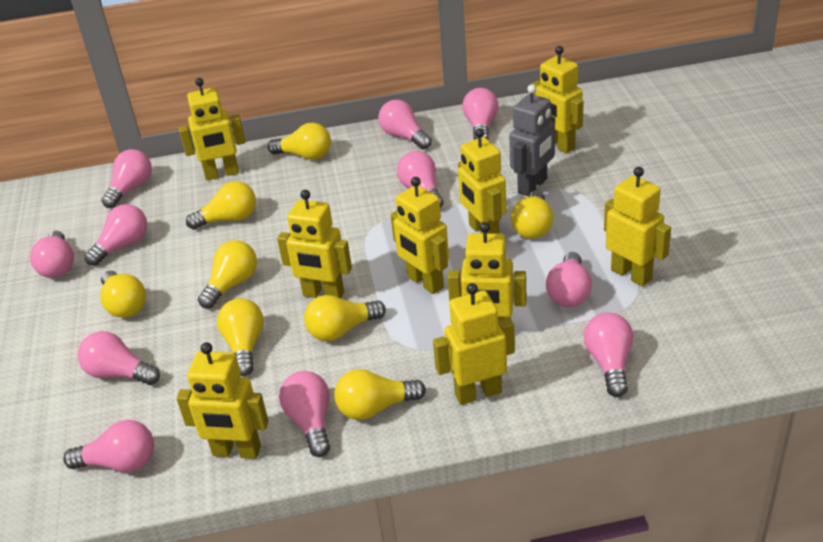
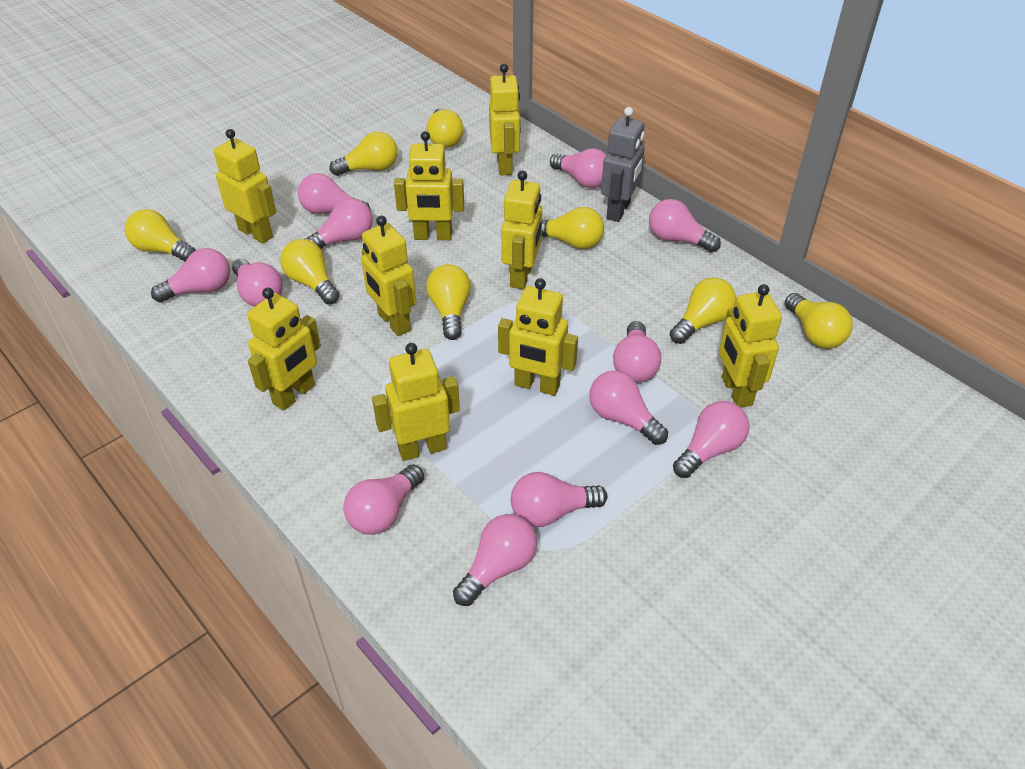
pink light bulb: 11 -> 12

